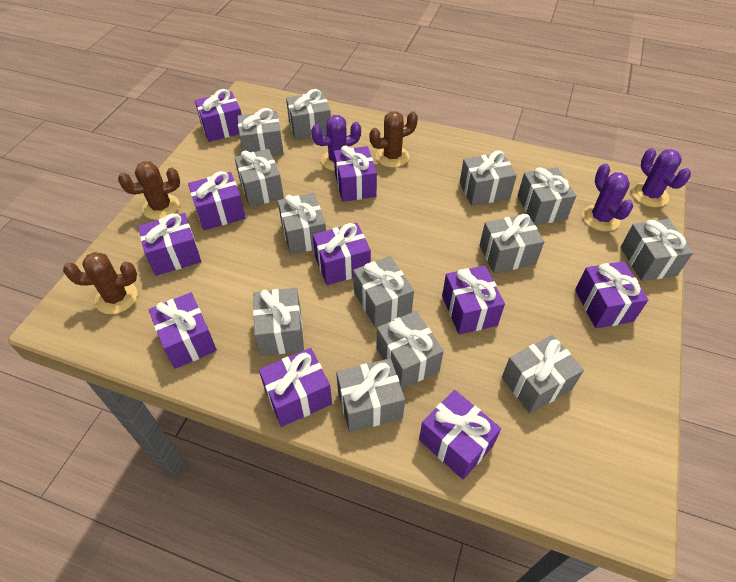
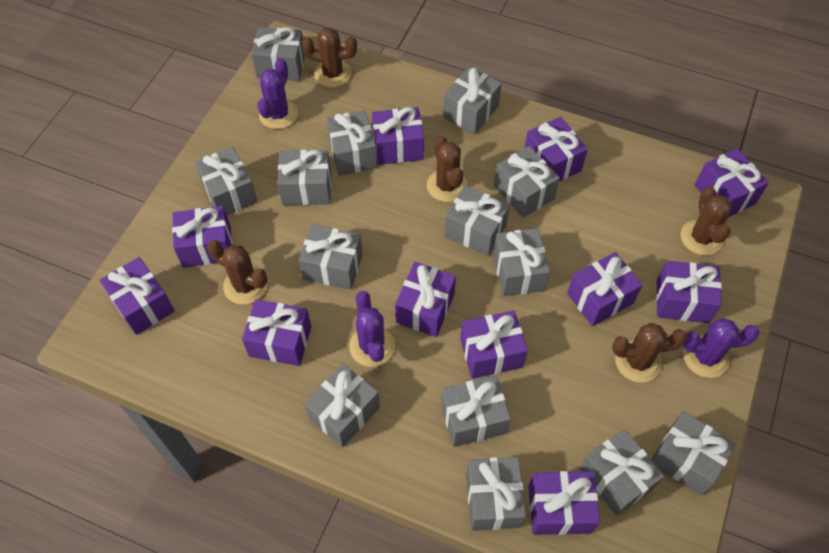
brown cactus: 3 -> 5
grey gift: 13 -> 14
purple gift: 10 -> 11

